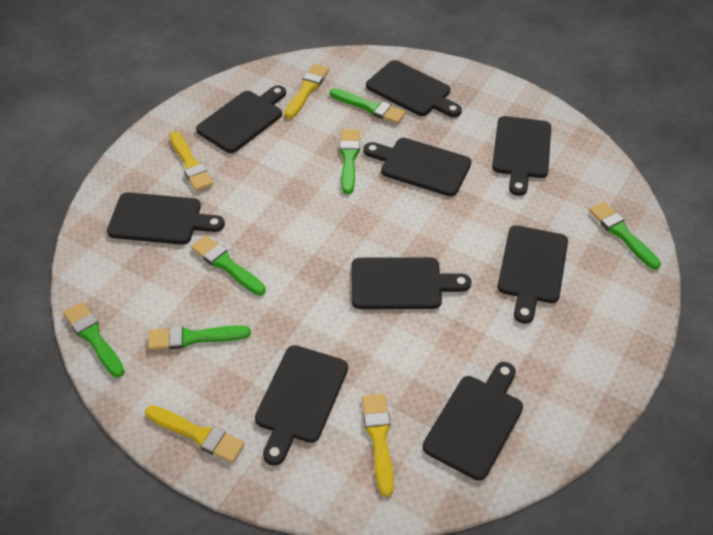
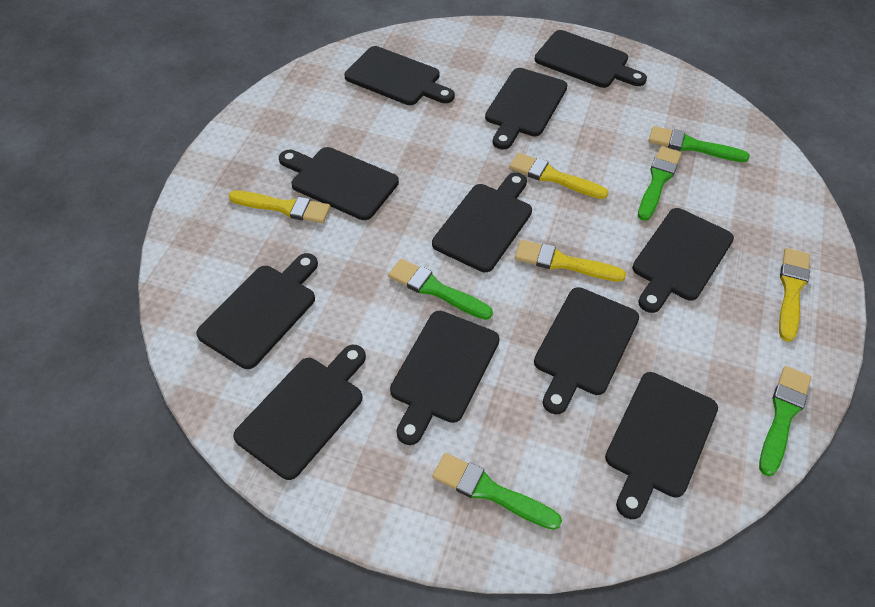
black cutting board: 9 -> 11
green brush: 6 -> 5

